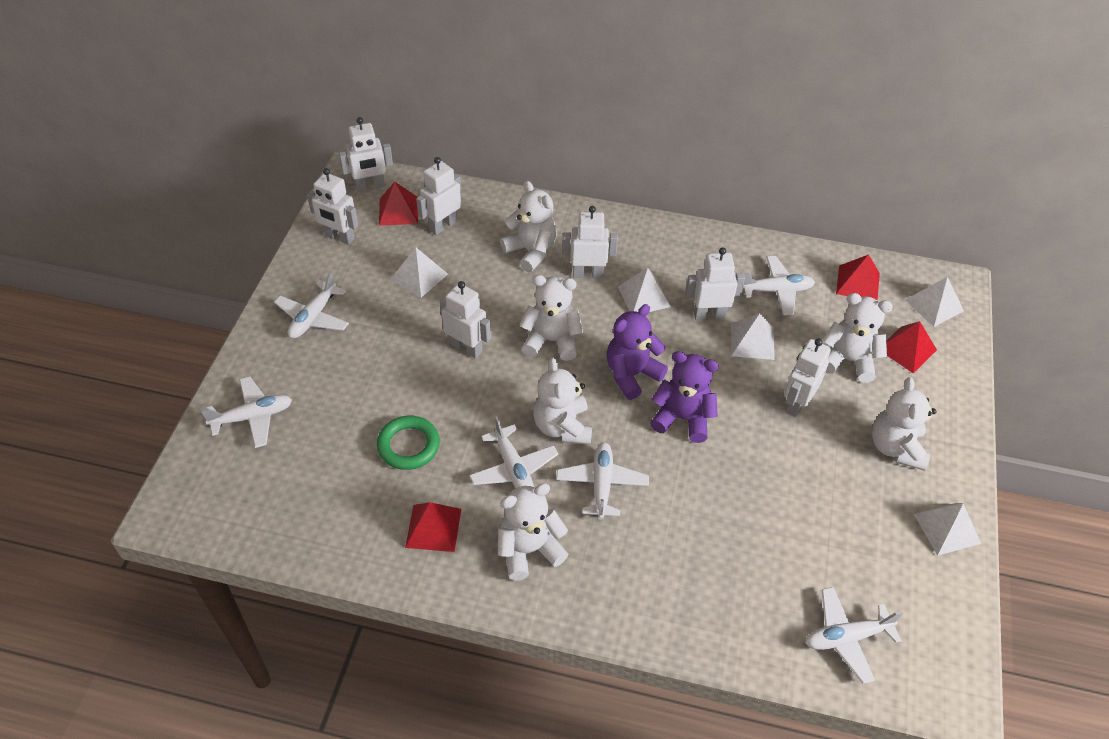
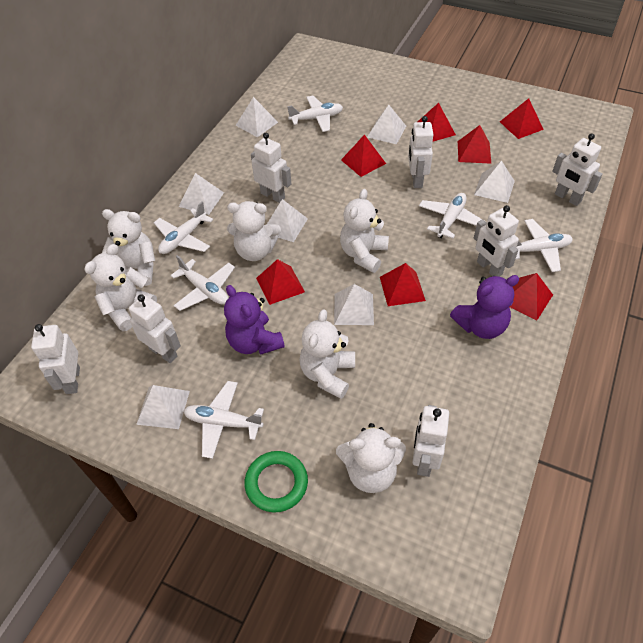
red pyramid: 4 -> 7
white pyramid: 5 -> 7

